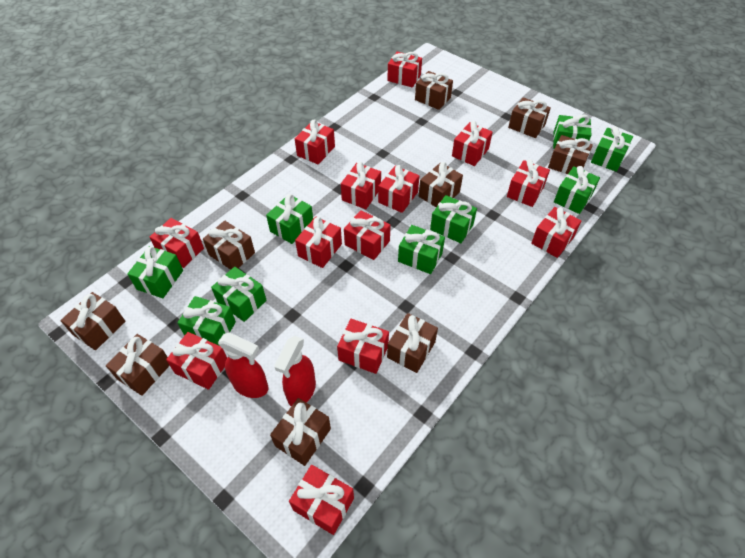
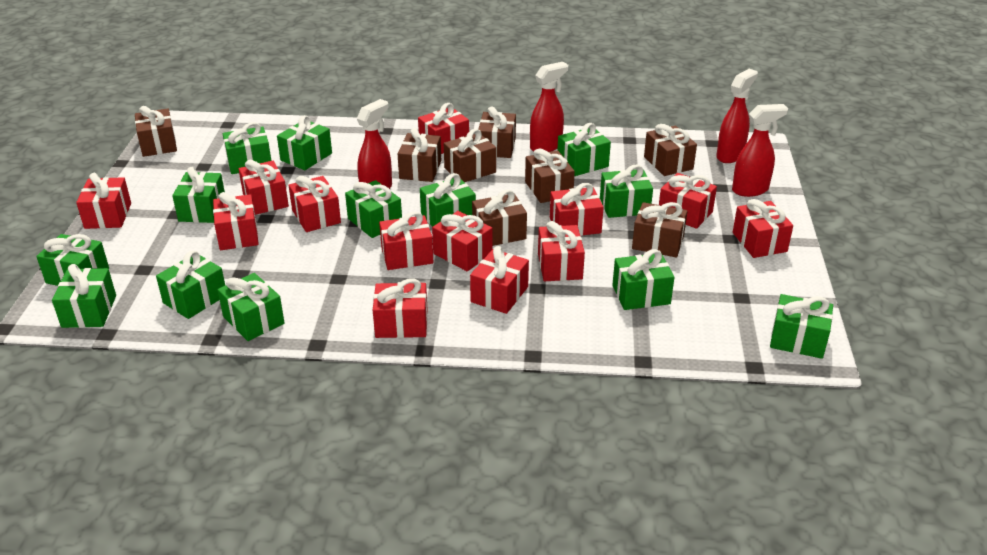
brown gift: 9 -> 8
green gift: 9 -> 13
red spray bottle: 2 -> 4

